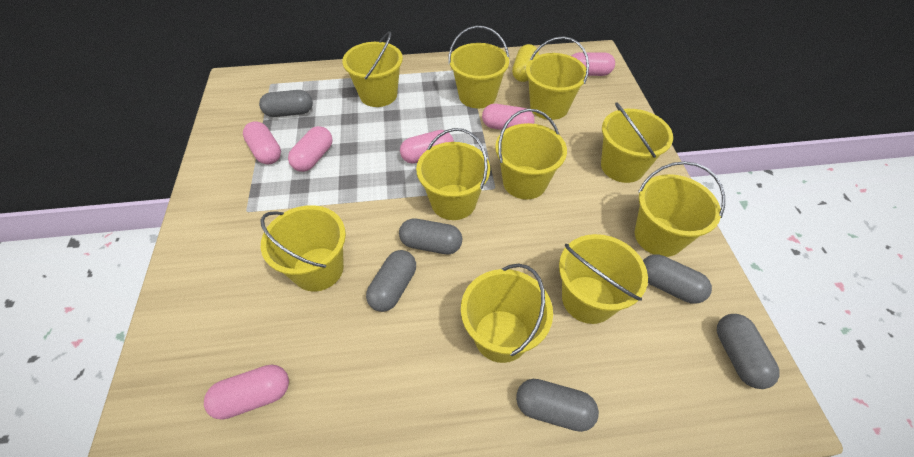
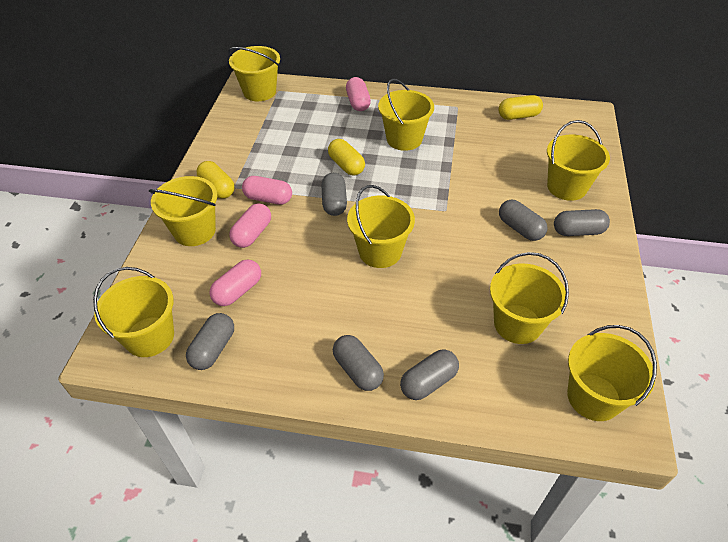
pink capsule: 6 -> 4
yellow bucket: 10 -> 8
yellow capsule: 1 -> 3

